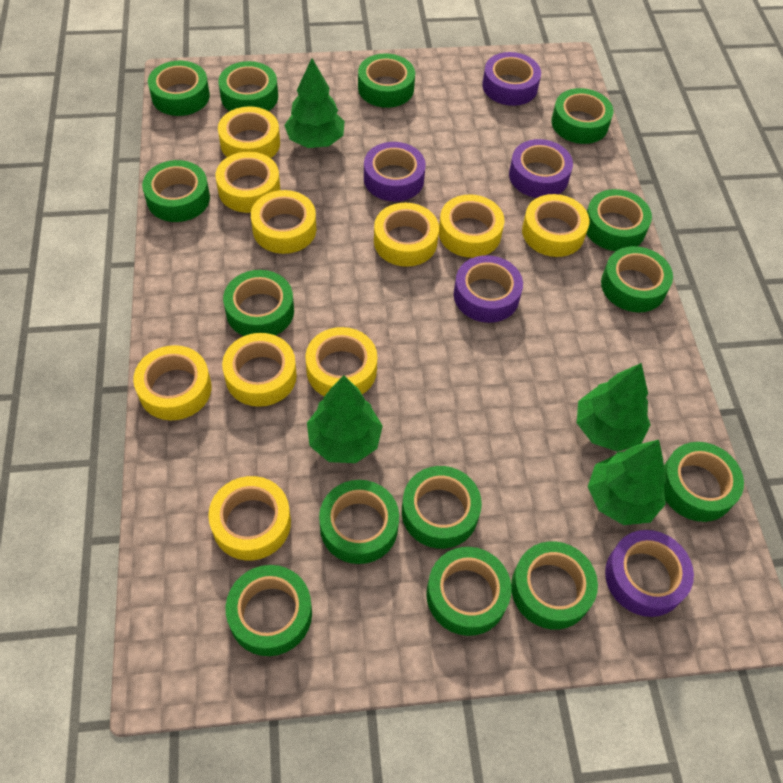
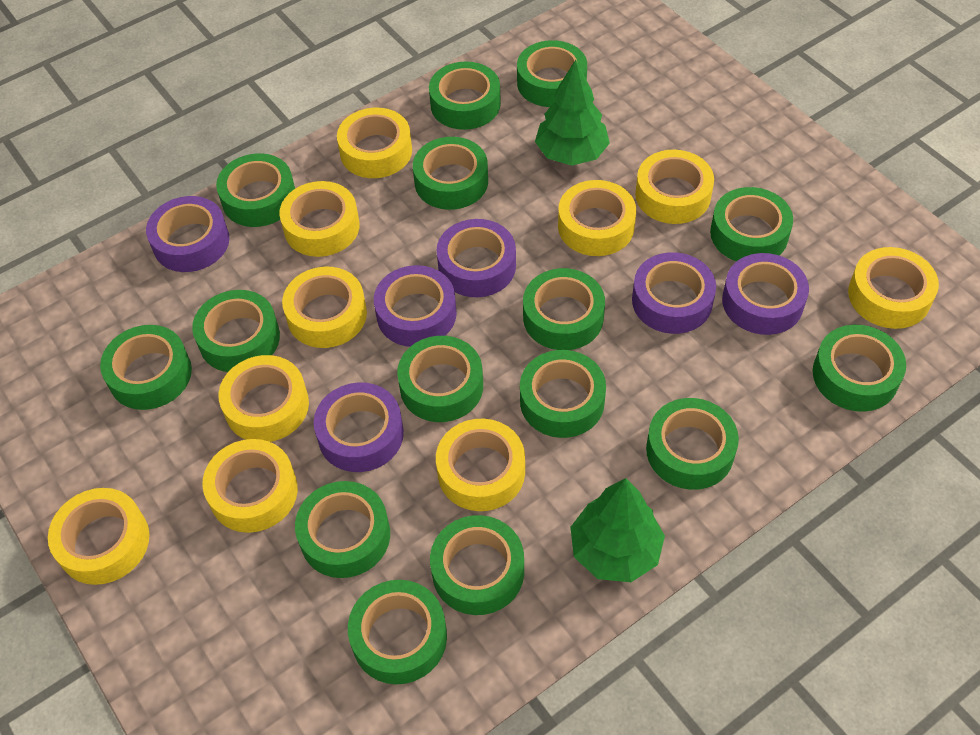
green tape: 14 -> 15
green tree: 4 -> 2
purple tape: 5 -> 6

